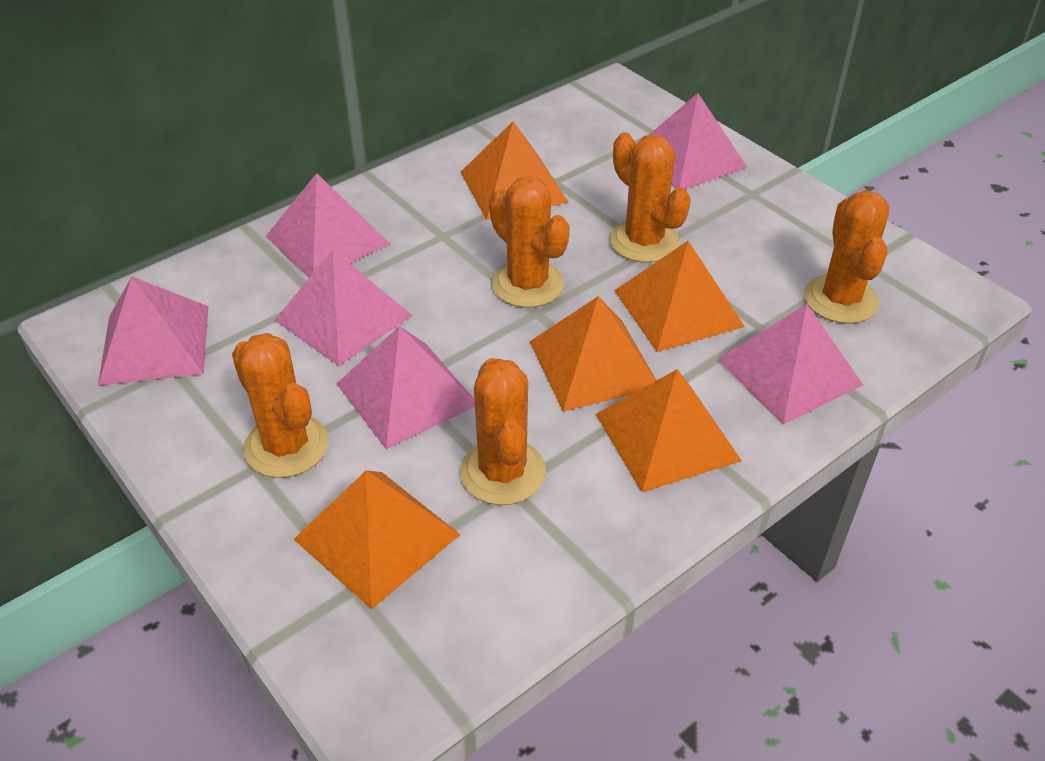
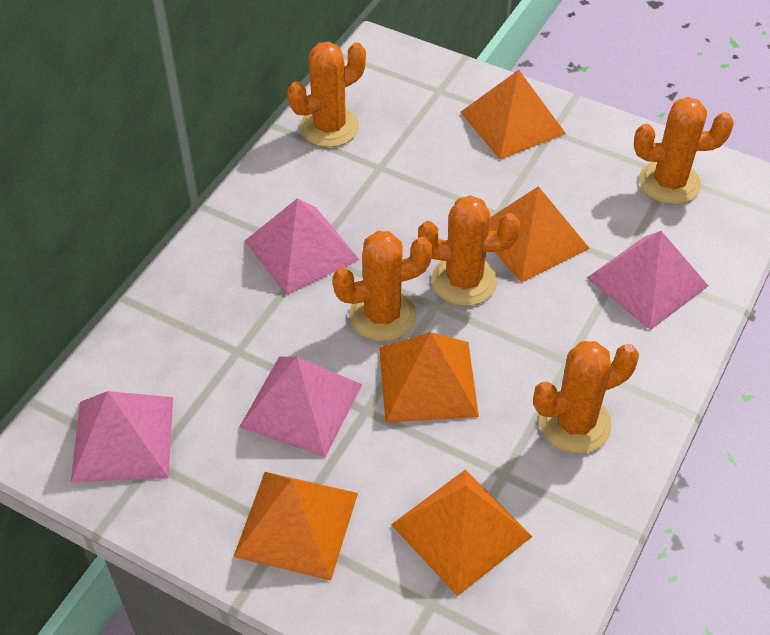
pink pyramid: 6 -> 4

